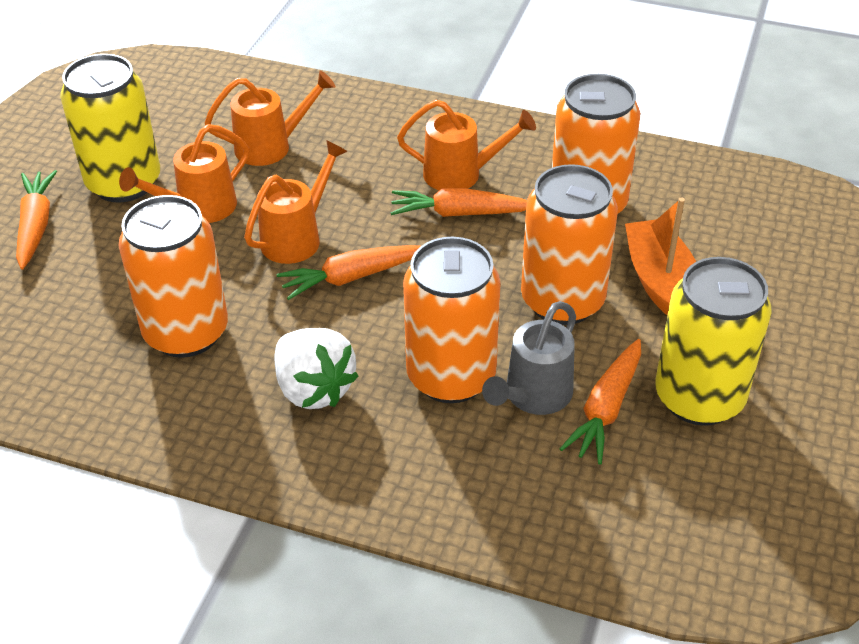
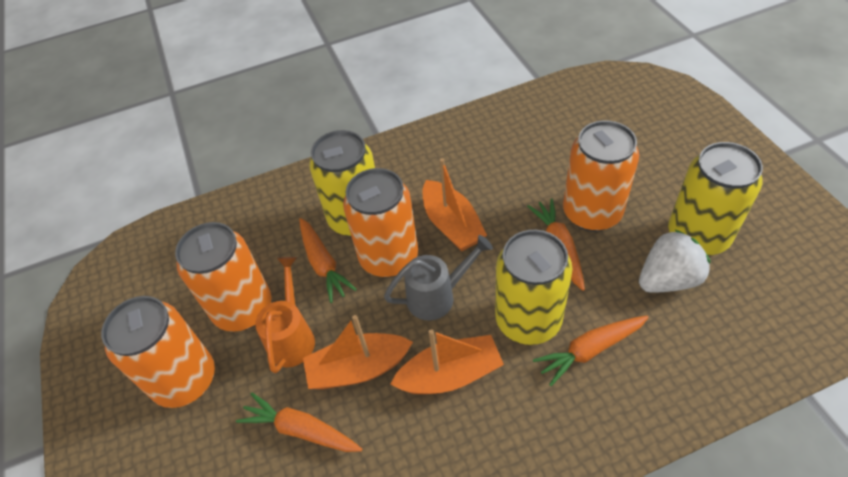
orange boat: 1 -> 3
orange watering can: 4 -> 1
yellow can: 2 -> 3

